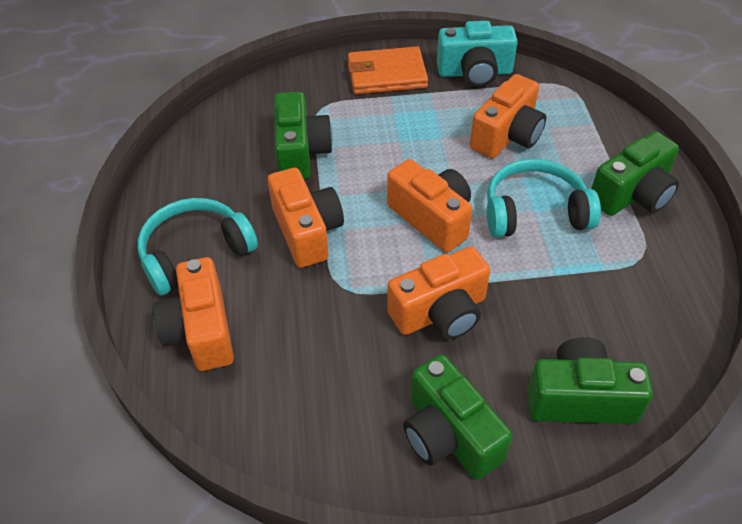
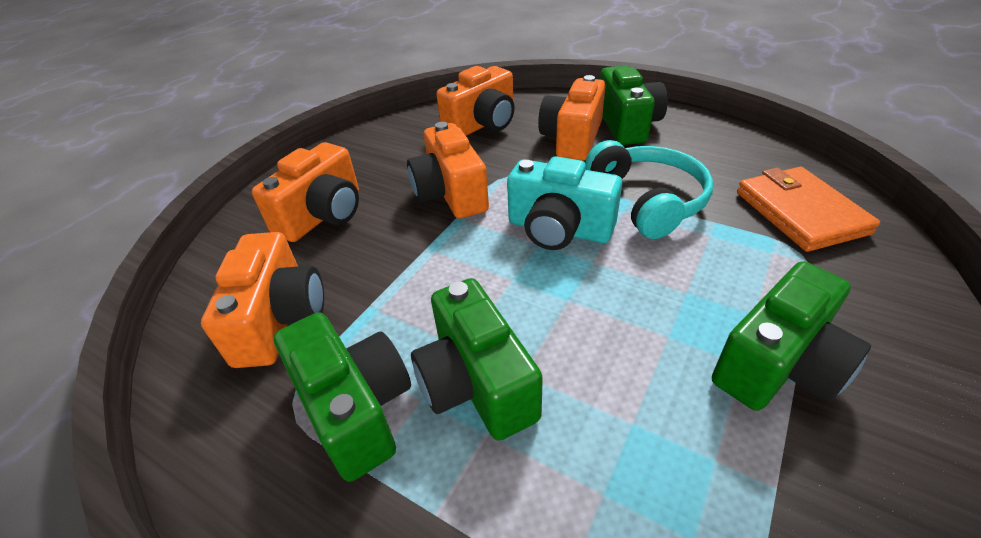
turquoise headphones: 2 -> 1

